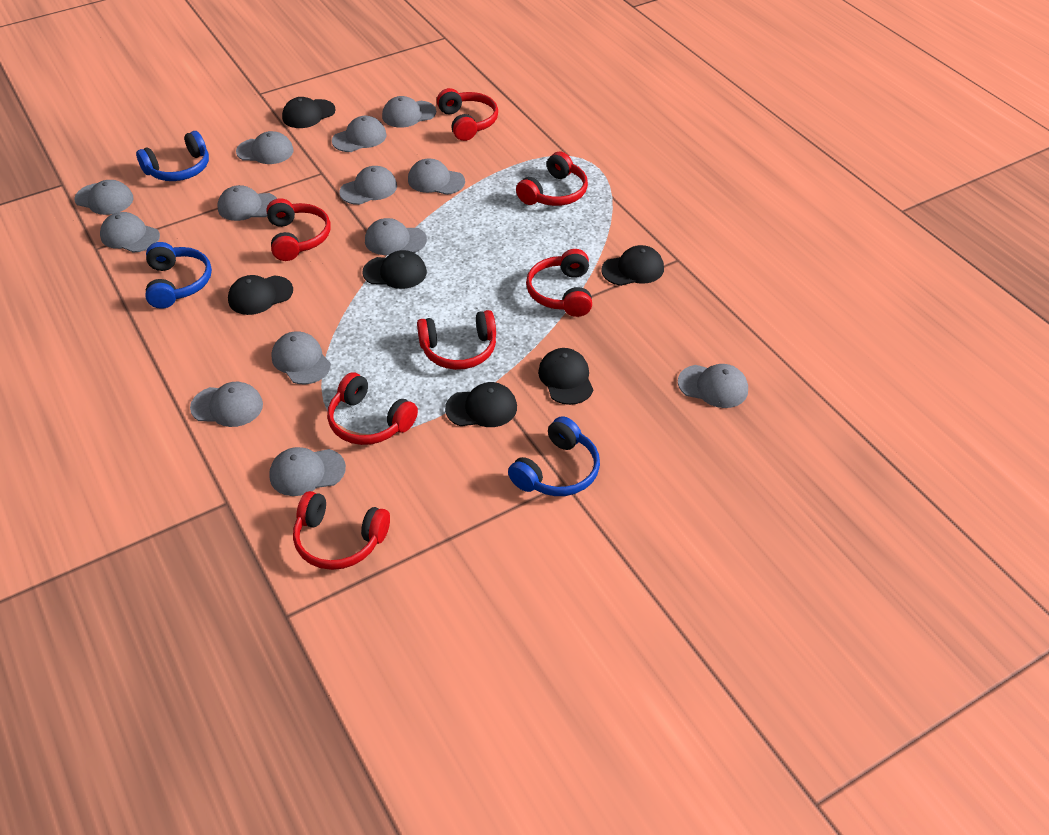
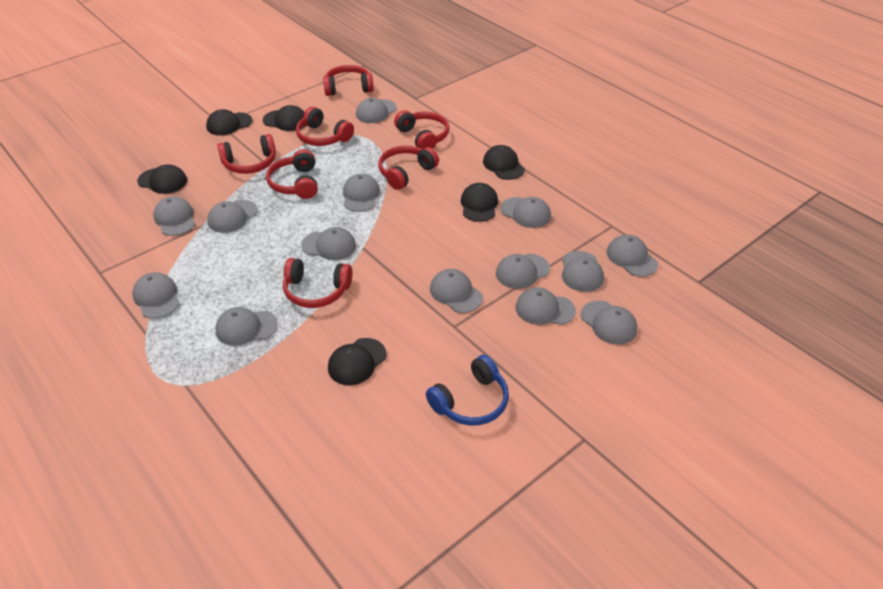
blue headphones: 3 -> 1
grey cap: 13 -> 14

